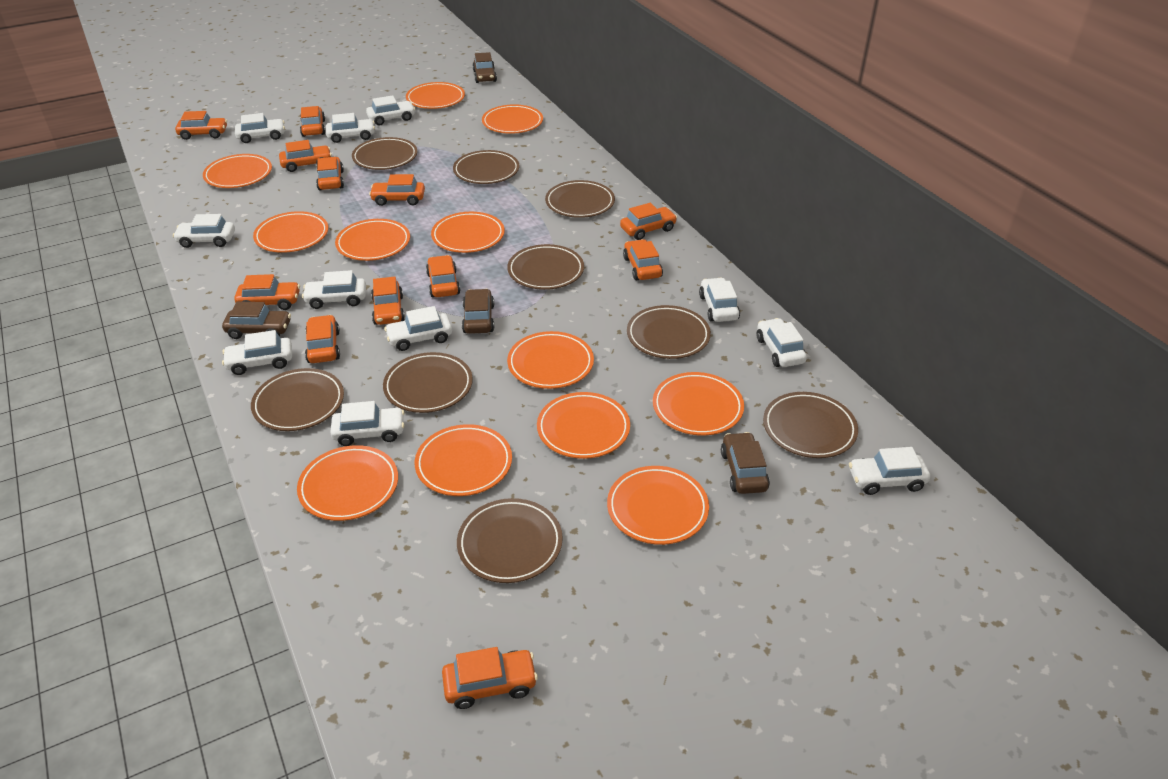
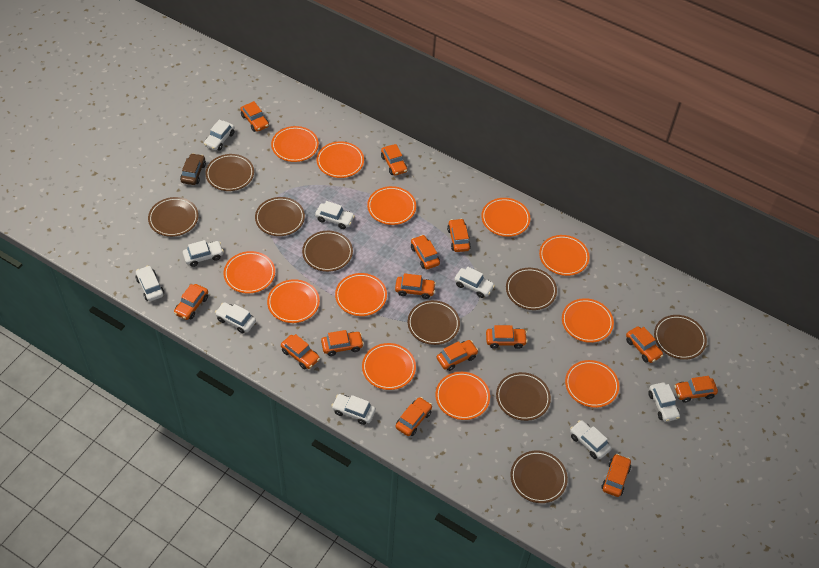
brown car: 4 -> 1
orange car: 12 -> 14
white car: 11 -> 9

